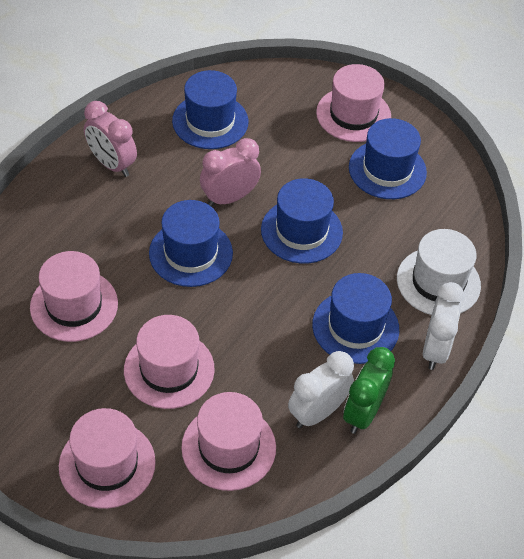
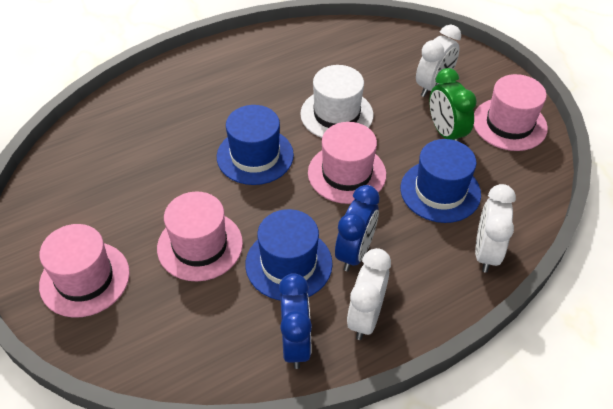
blue clock: 0 -> 2
blue hat: 5 -> 3
pink clock: 2 -> 0
pink hat: 5 -> 4
white clock: 2 -> 3

